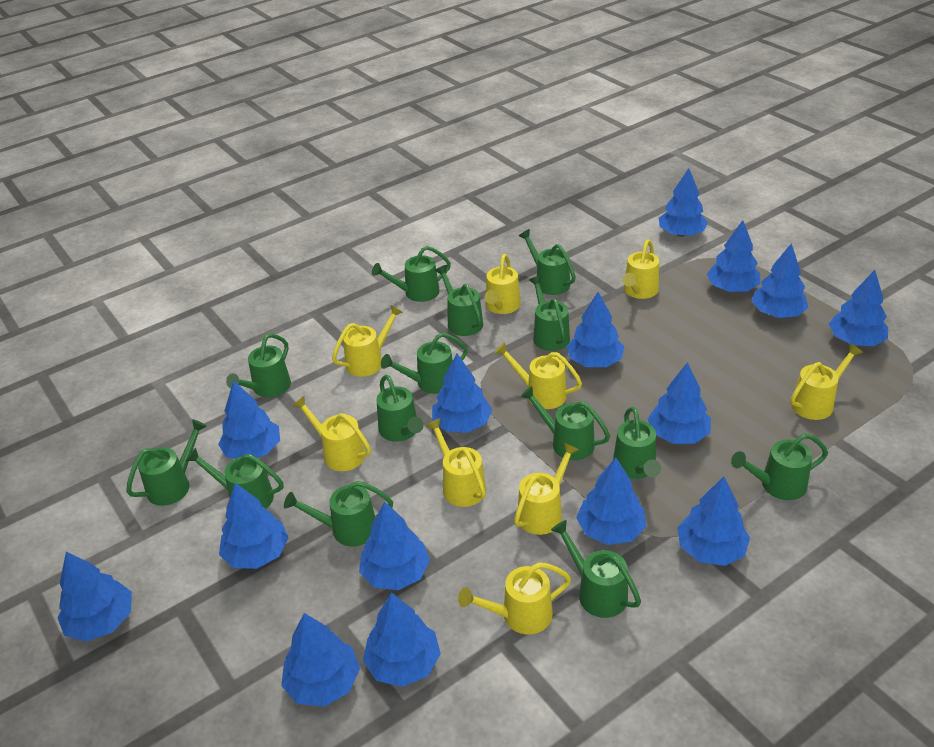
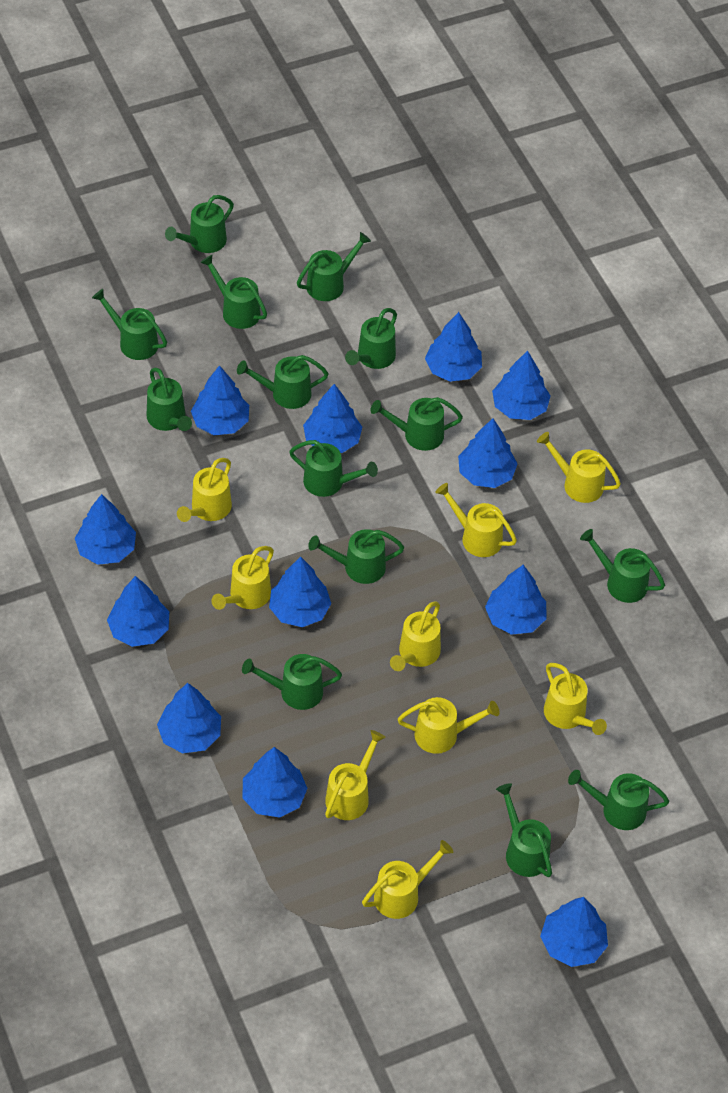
blue tree: 15 -> 12

